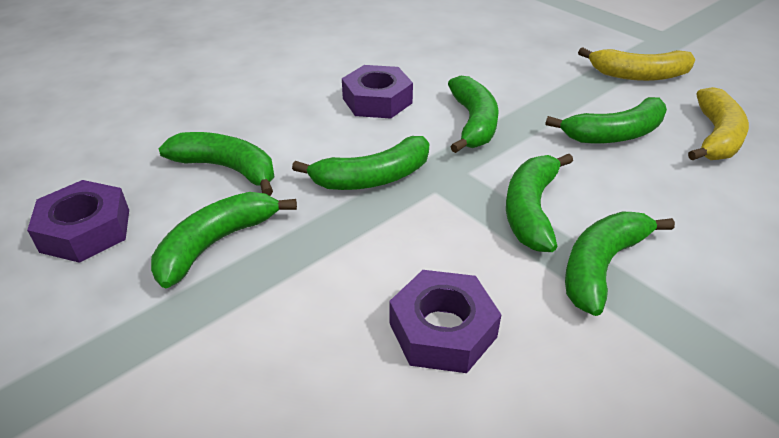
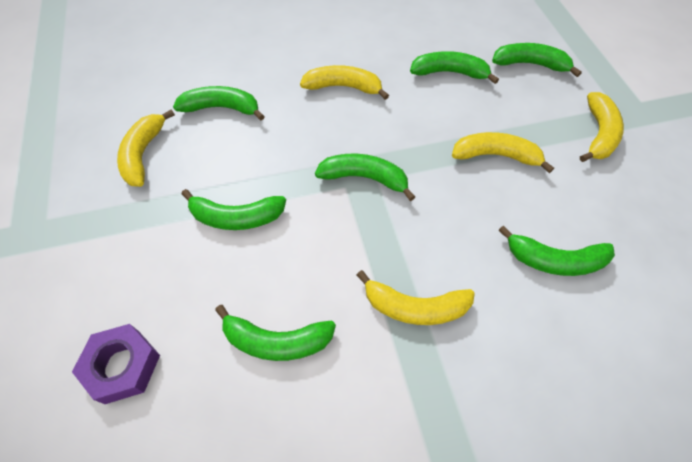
purple nut: 3 -> 1
yellow banana: 2 -> 5

